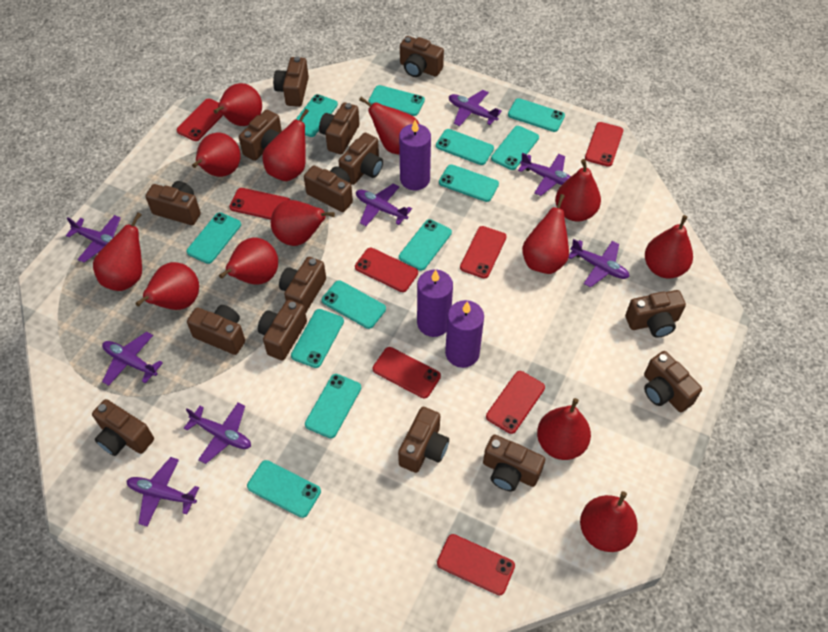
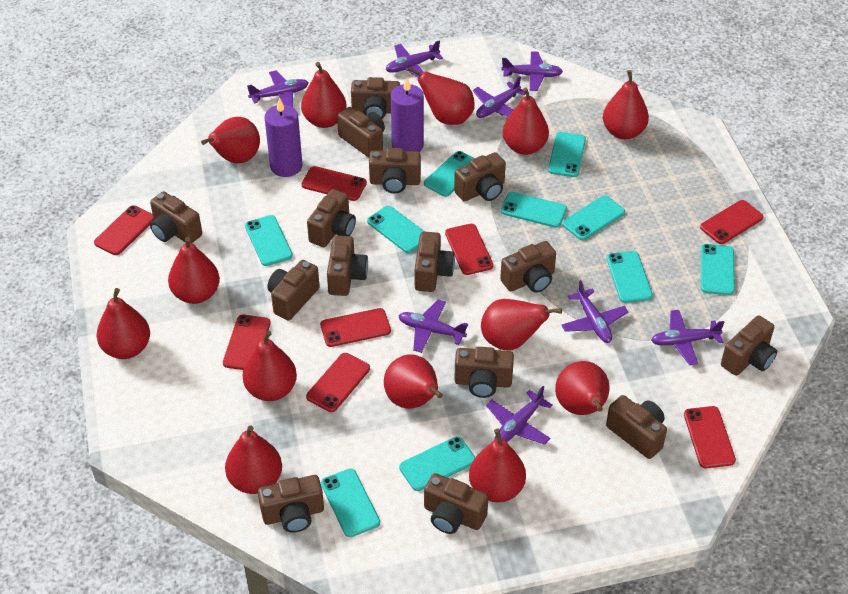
purple candle: 3 -> 2
turquoise phone: 12 -> 10

